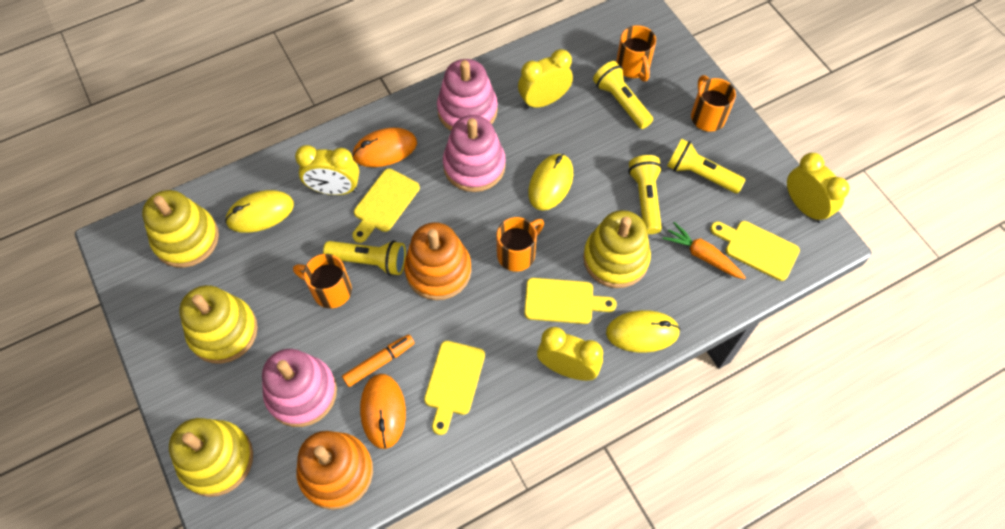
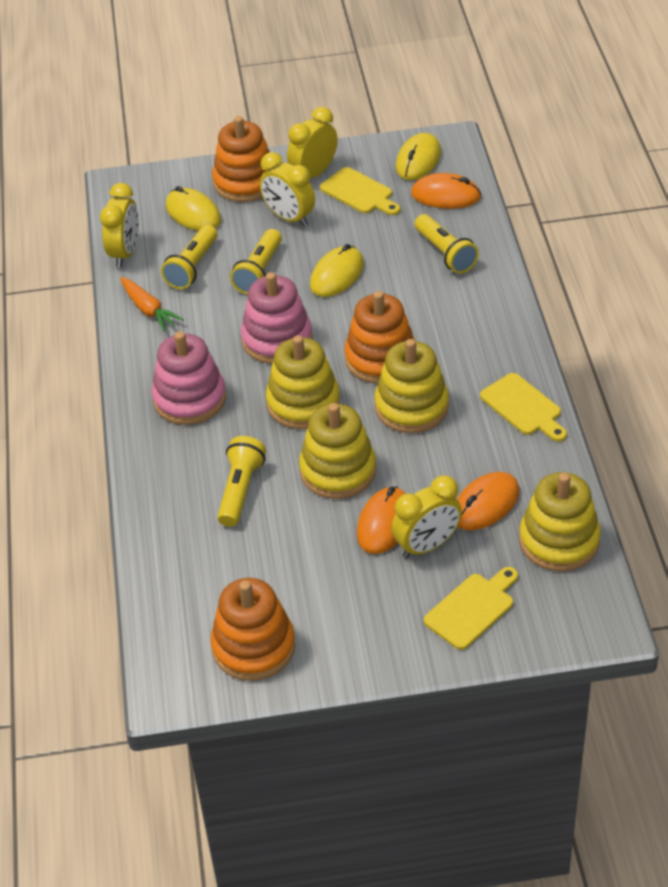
orange marker: 1 -> 0
orange mouse: 2 -> 3
orange mug: 4 -> 0
orange stacking toy: 2 -> 3
pink stacking toy: 3 -> 2
yellow cutting board: 4 -> 3

